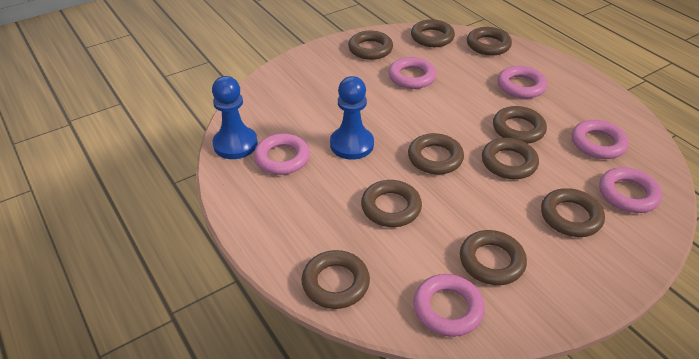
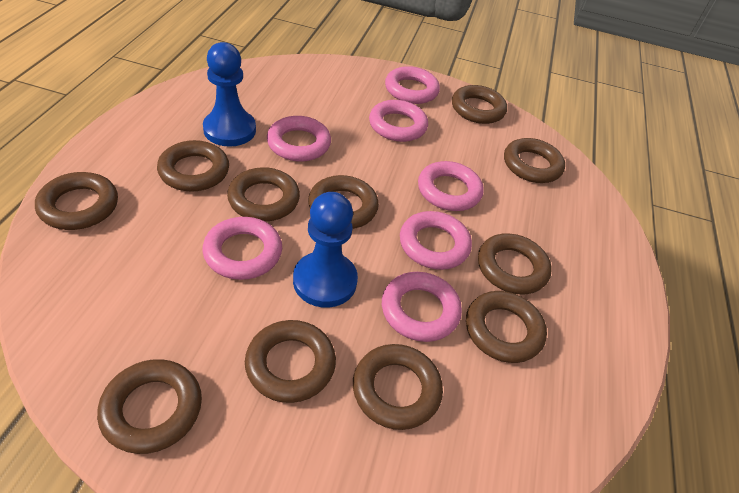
brown ring: 10 -> 11
pink ring: 6 -> 7

